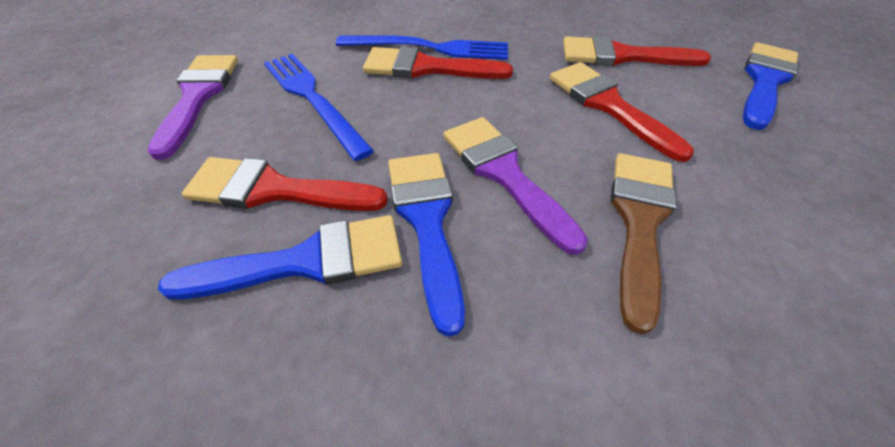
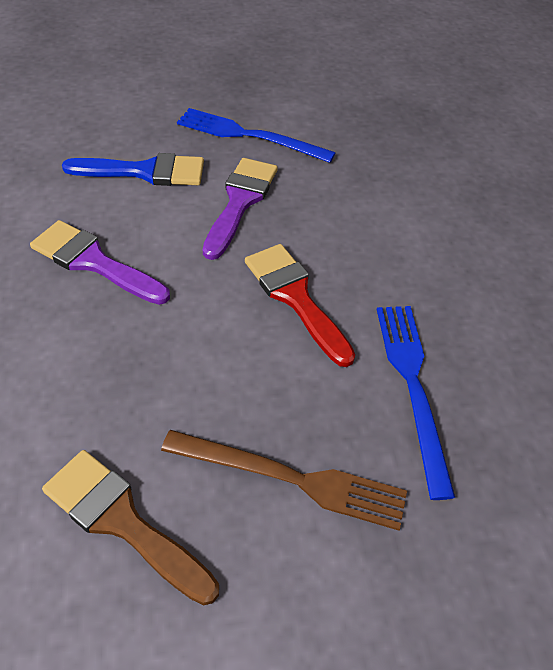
blue brush: 3 -> 1
brown fork: 0 -> 1
red brush: 4 -> 1

